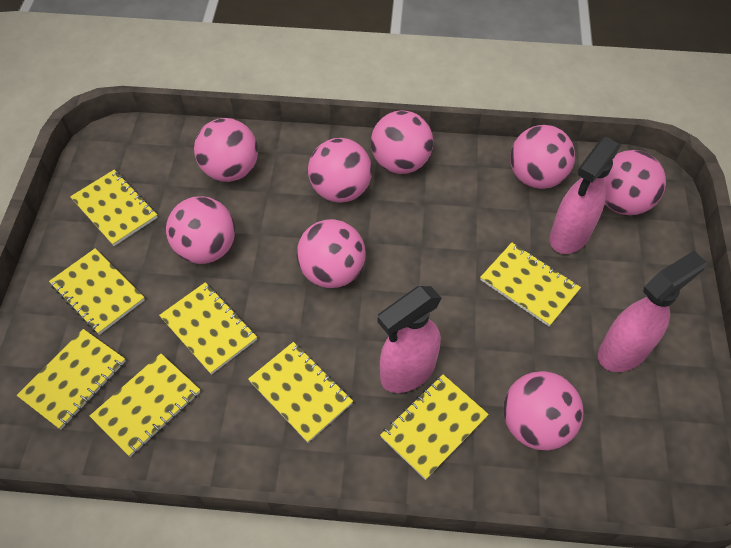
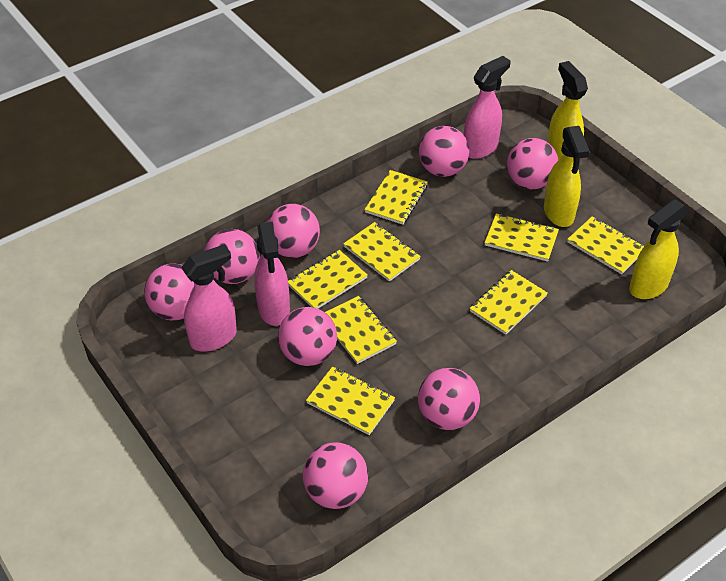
yellow spray bottle: 0 -> 3

